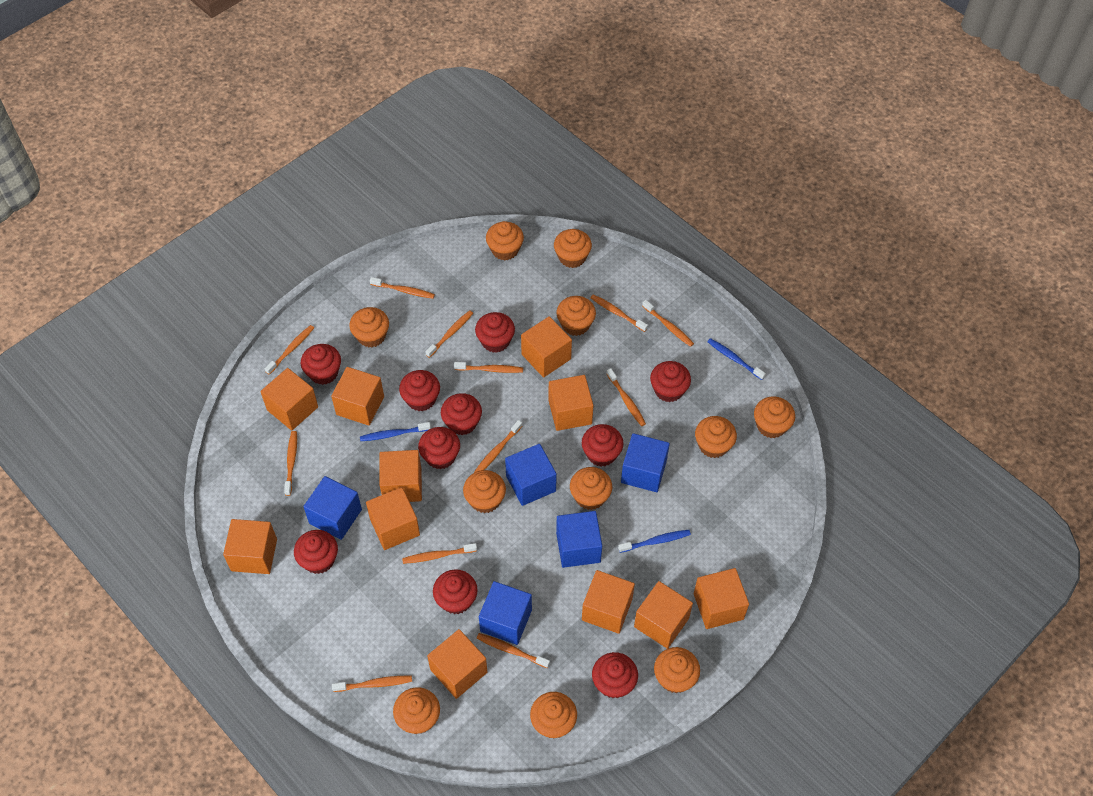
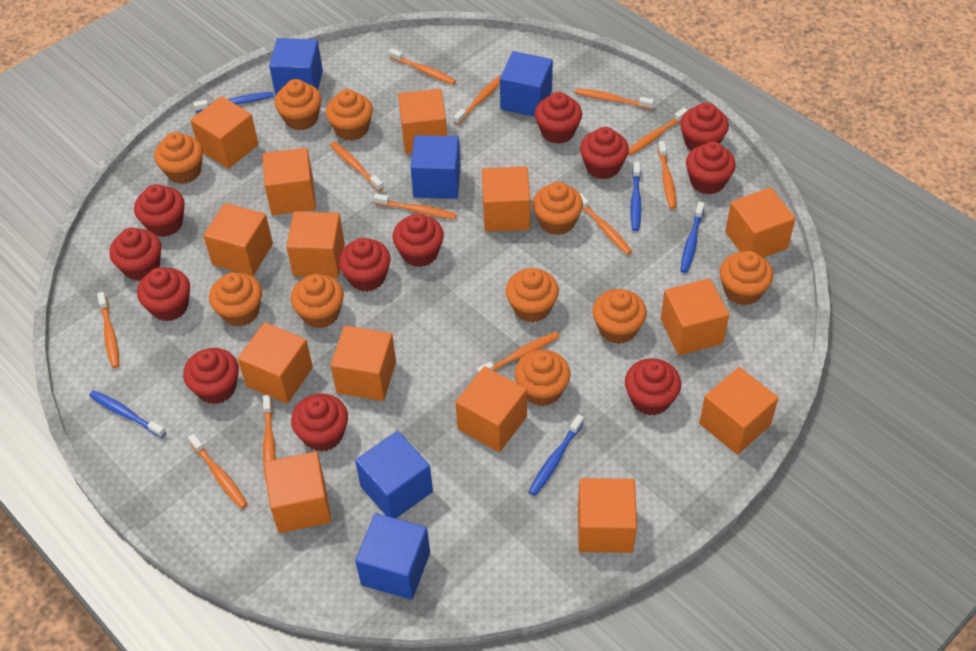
blue toothbrush: 3 -> 5
orange cube: 11 -> 14
orange cupcake: 11 -> 10
red cupcake: 10 -> 12

